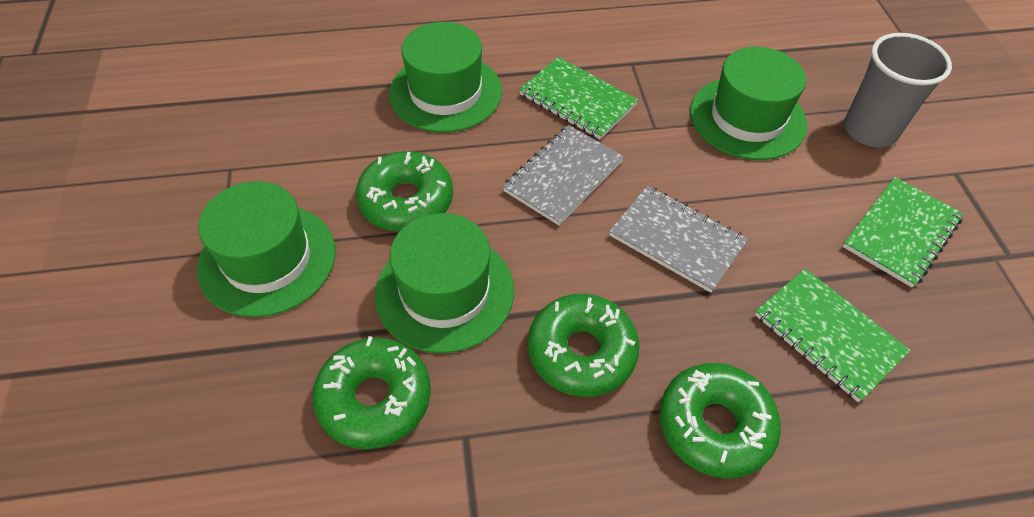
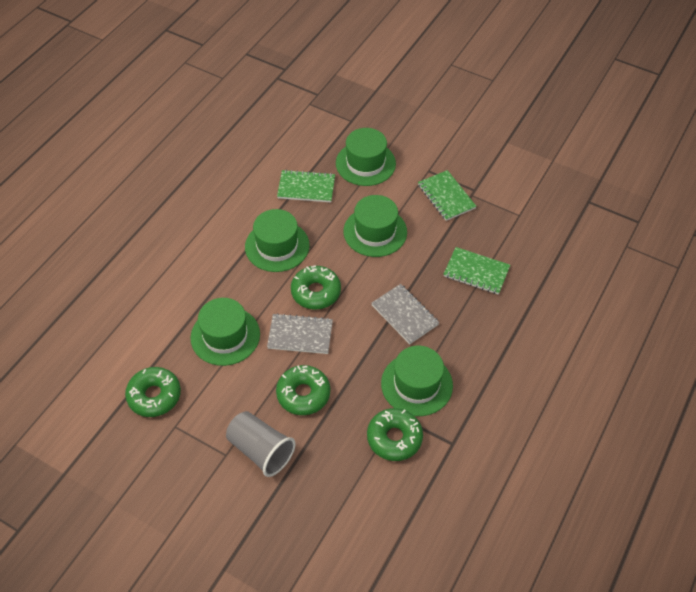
green hat: 4 -> 5

